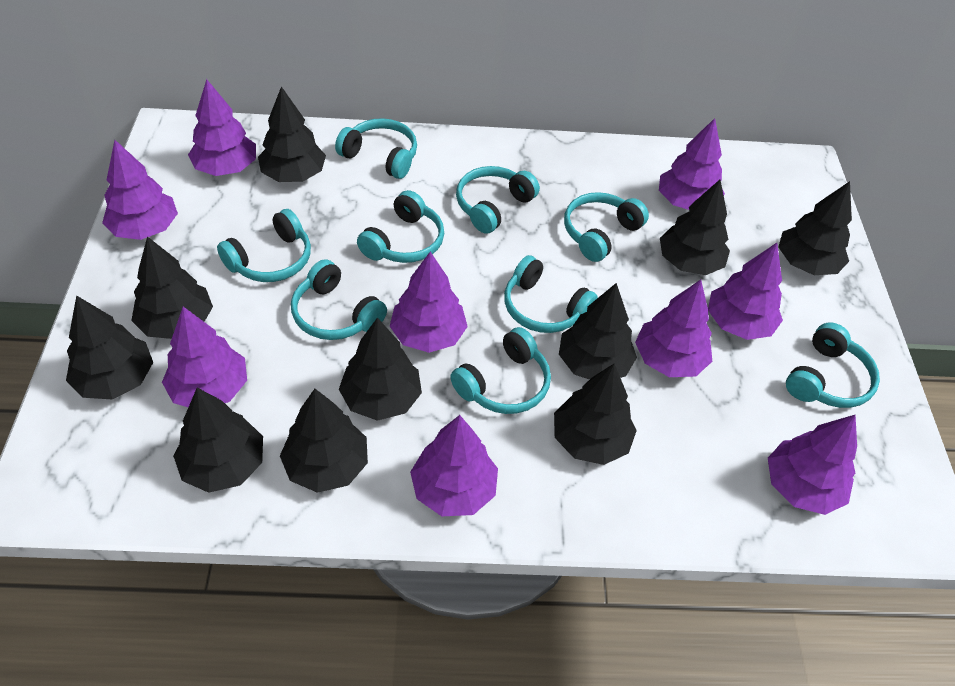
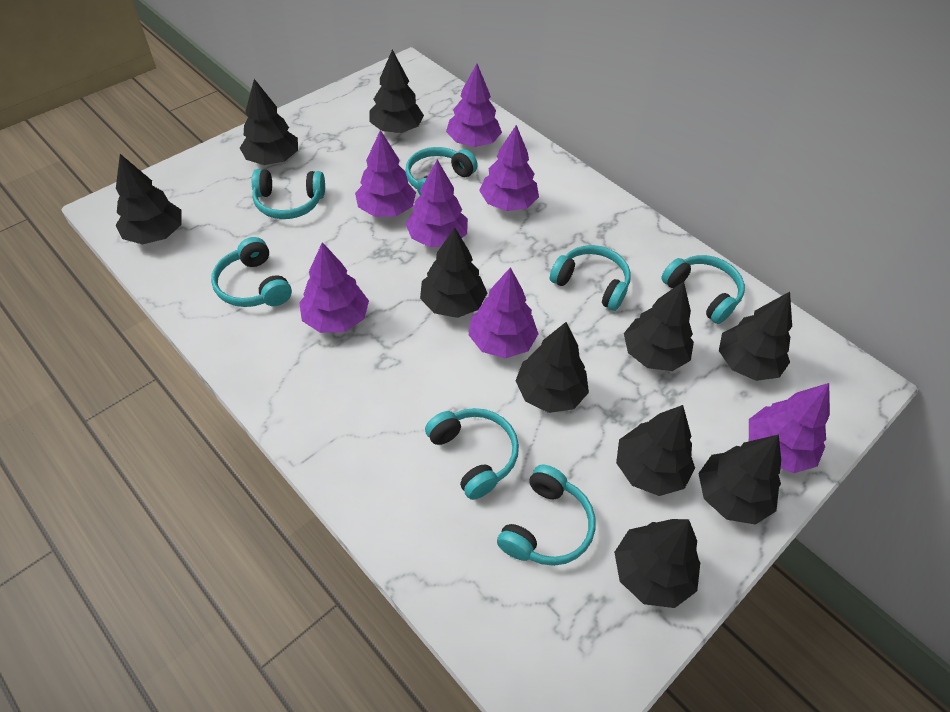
purple tree: 9 -> 7
turquoise headphones: 9 -> 7

